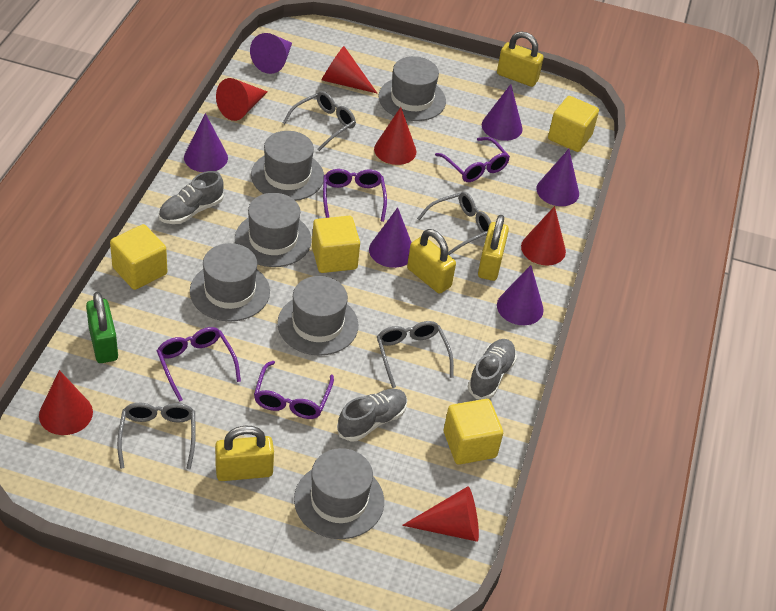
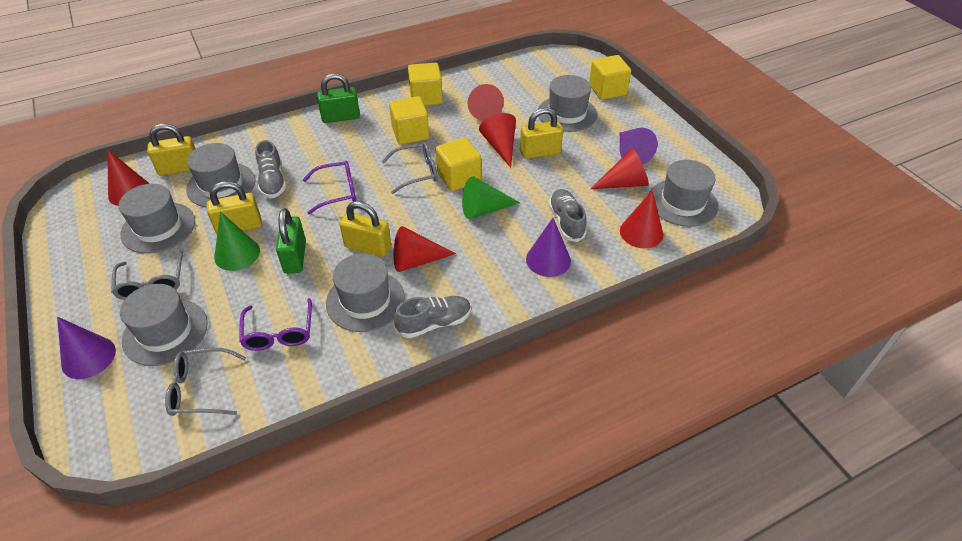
green cone: 0 -> 2
green padlock: 1 -> 2
grey glasses: 4 -> 3
purple cone: 6 -> 3
purple glasses: 4 -> 2

